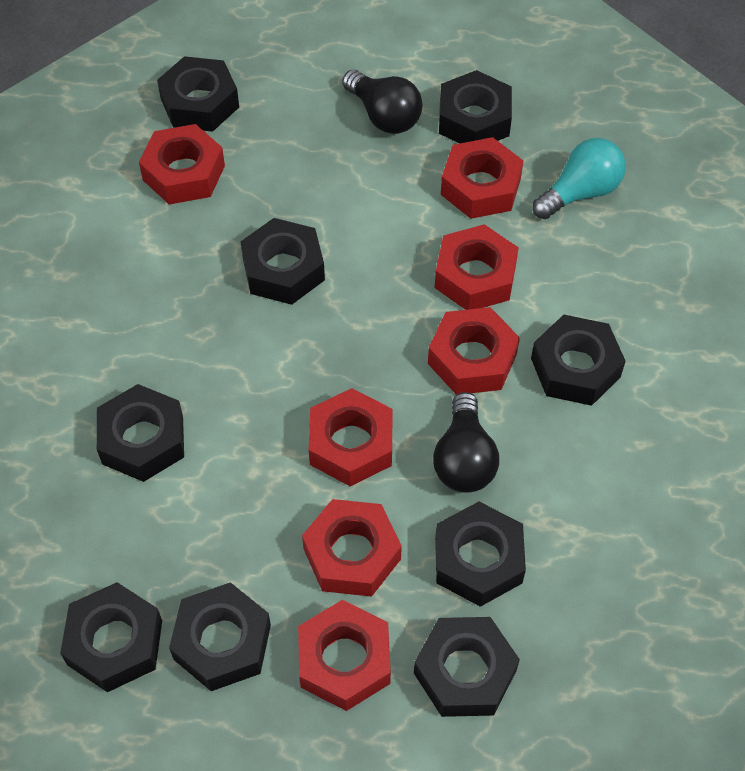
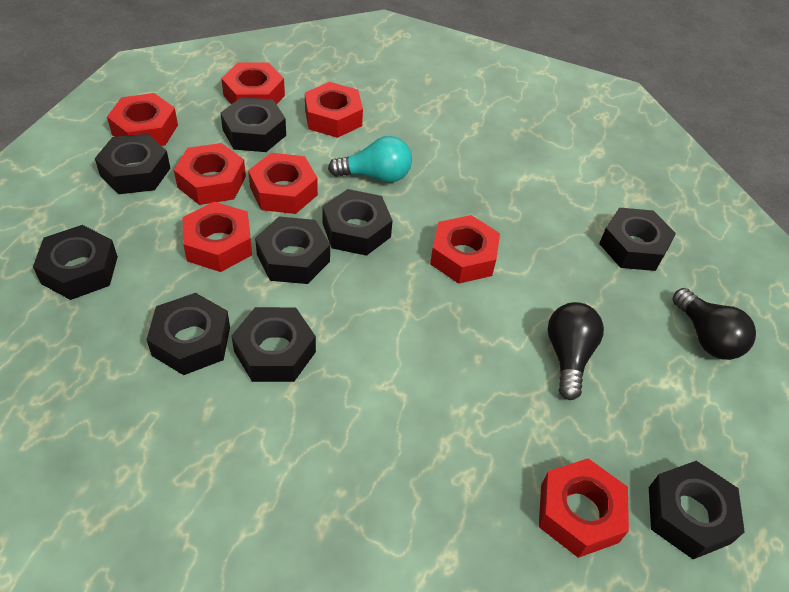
red nut: 7 -> 8

